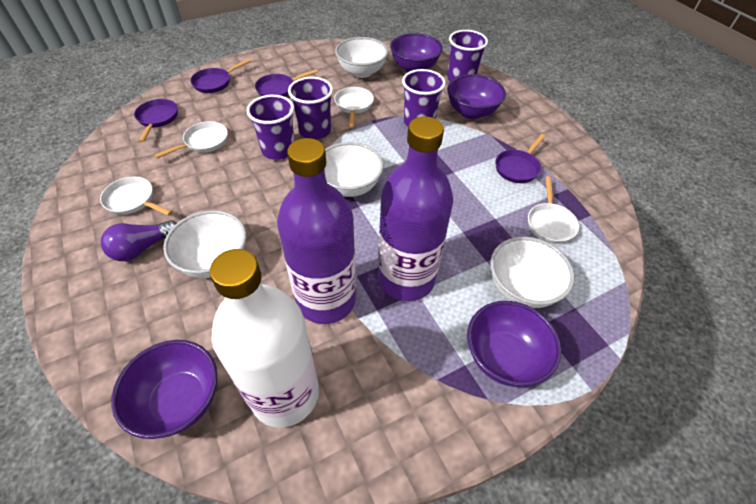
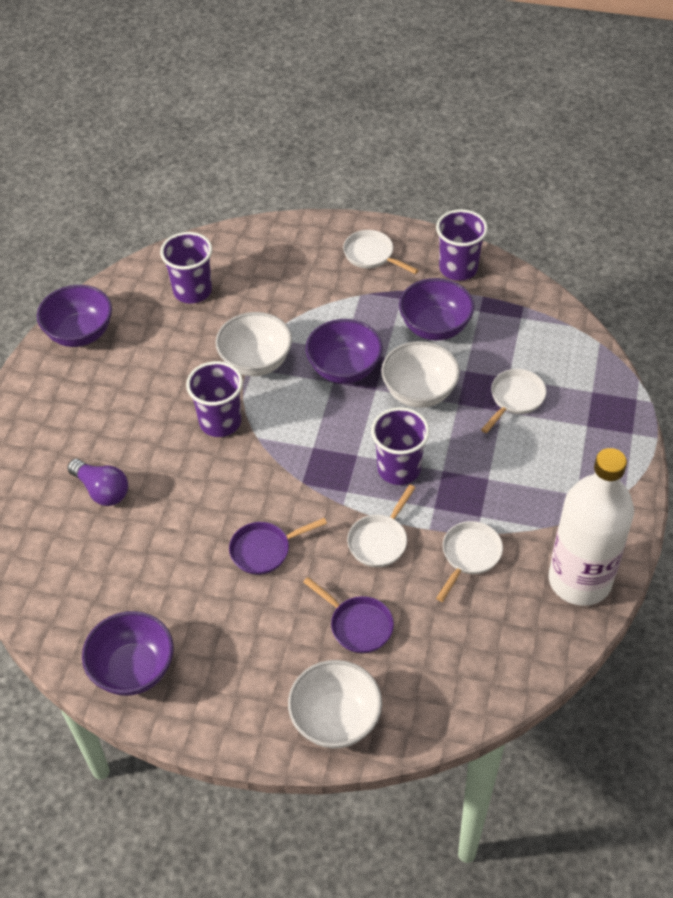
purple bottle: 2 -> 0
purple pan: 4 -> 2
white bowl: 4 -> 3

